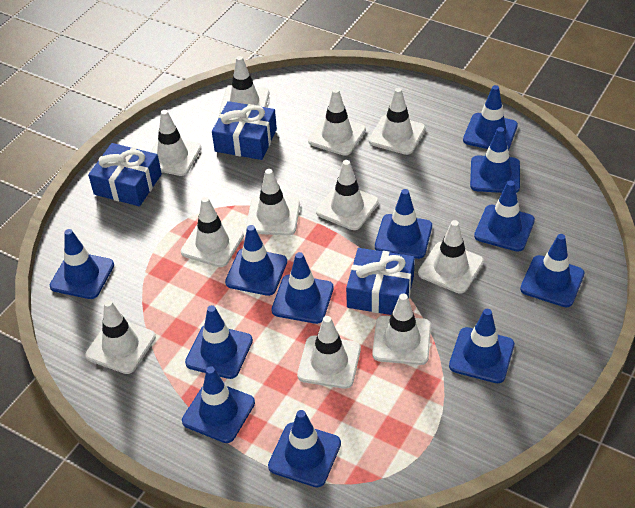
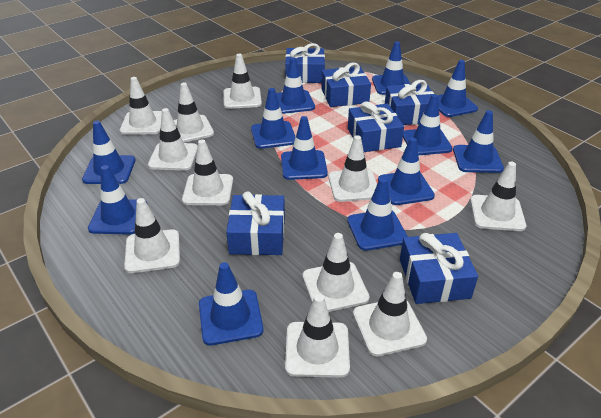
blue gift: 3 -> 6

